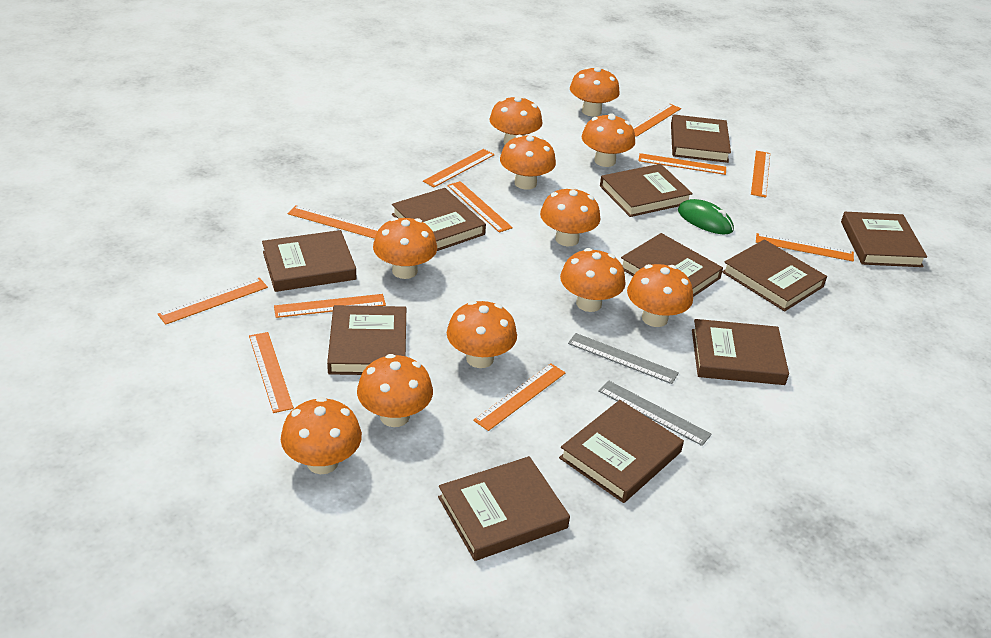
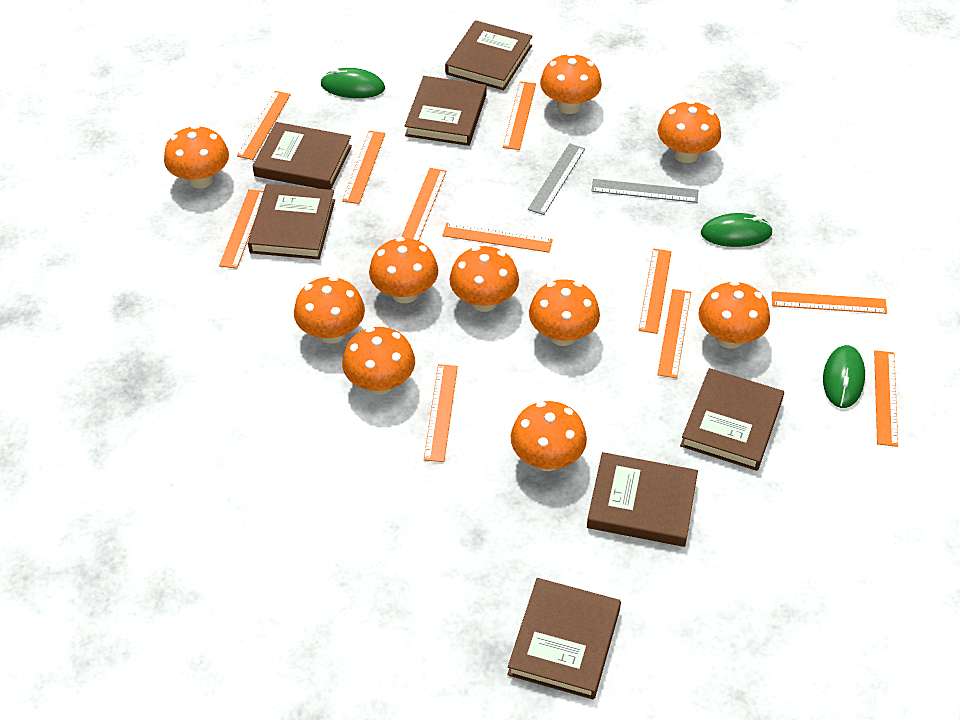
brown book: 11 -> 7
green mouse: 1 -> 3
orange mushroom: 11 -> 10

